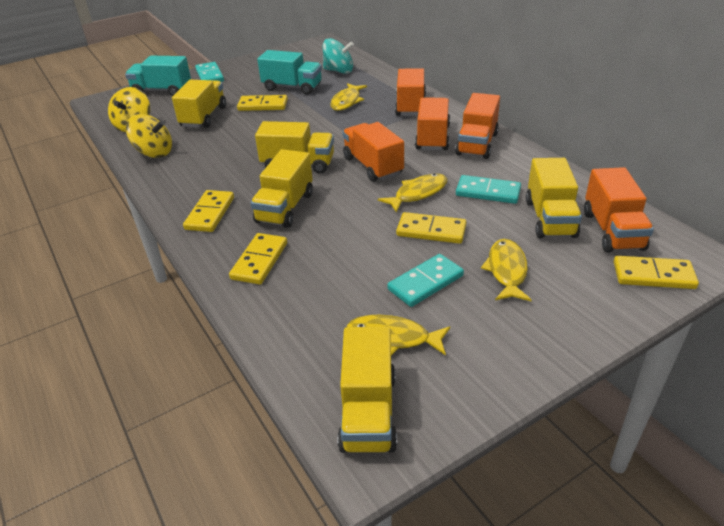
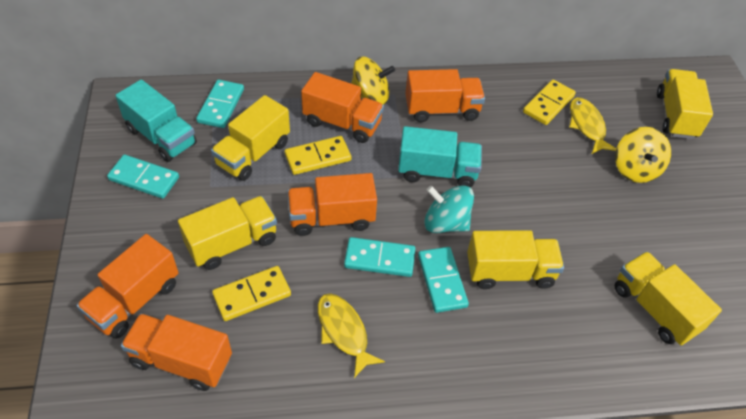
turquoise domino: 3 -> 4
yellow domino: 5 -> 3
yellow fish: 4 -> 2

